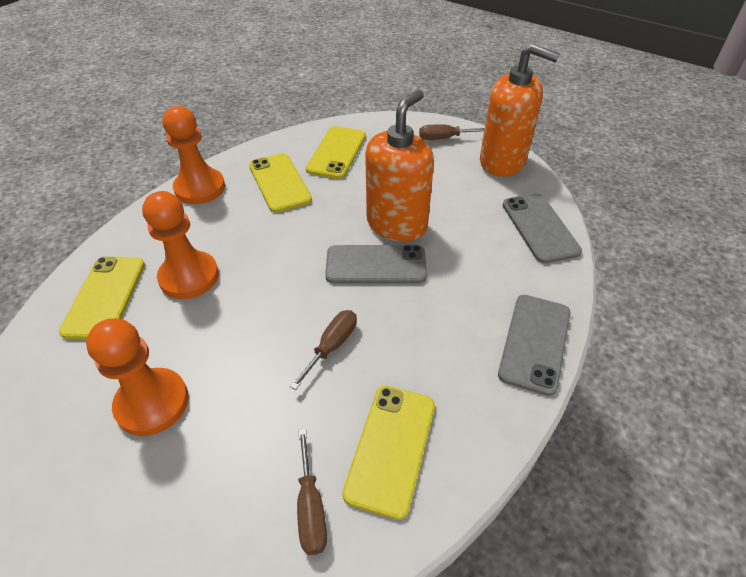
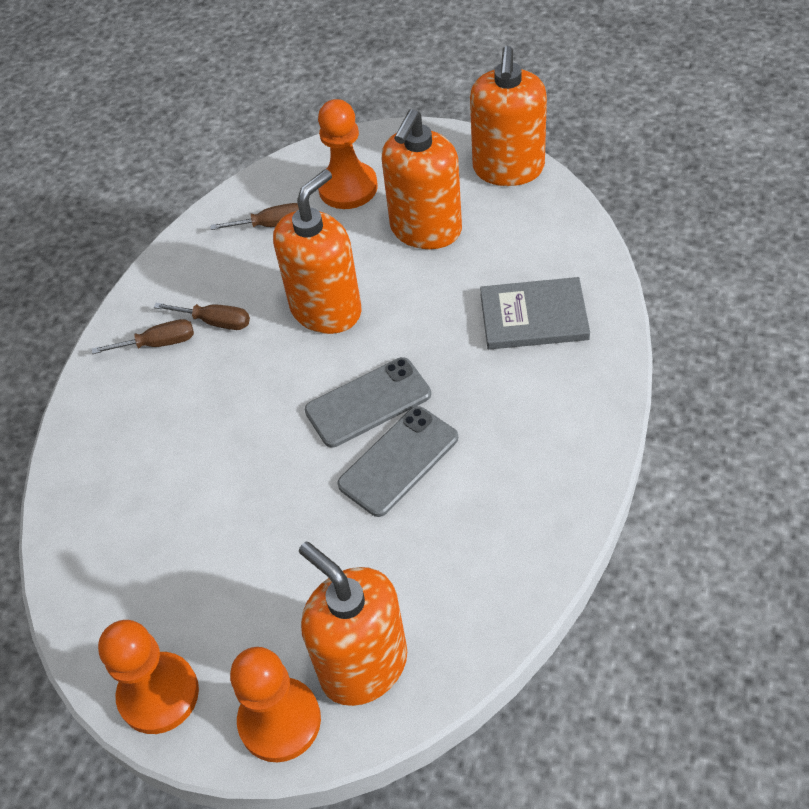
grey book: 0 -> 1
grey phone: 3 -> 2
orange soap dispenser: 2 -> 4
yellow phone: 4 -> 0

